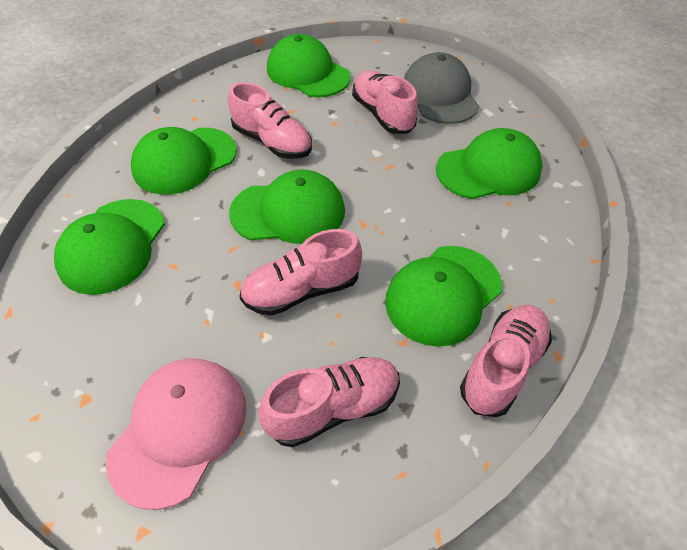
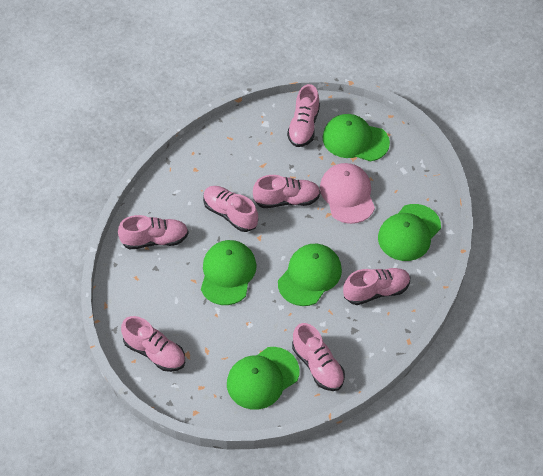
green cap: 6 -> 5
grey cap: 1 -> 0
pink shoe: 5 -> 7

